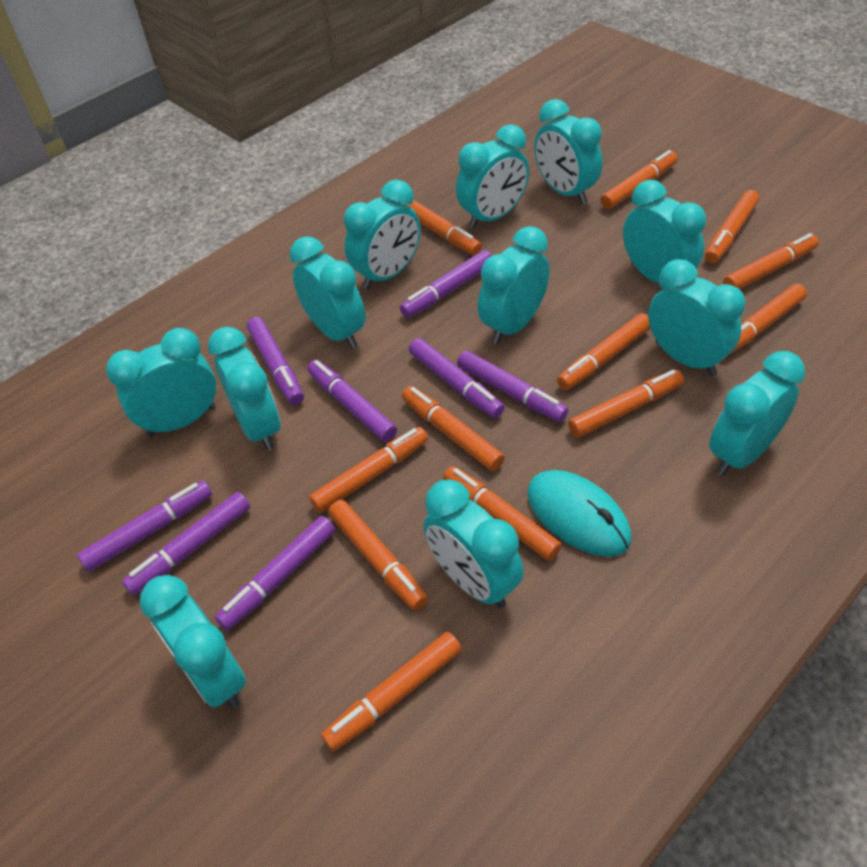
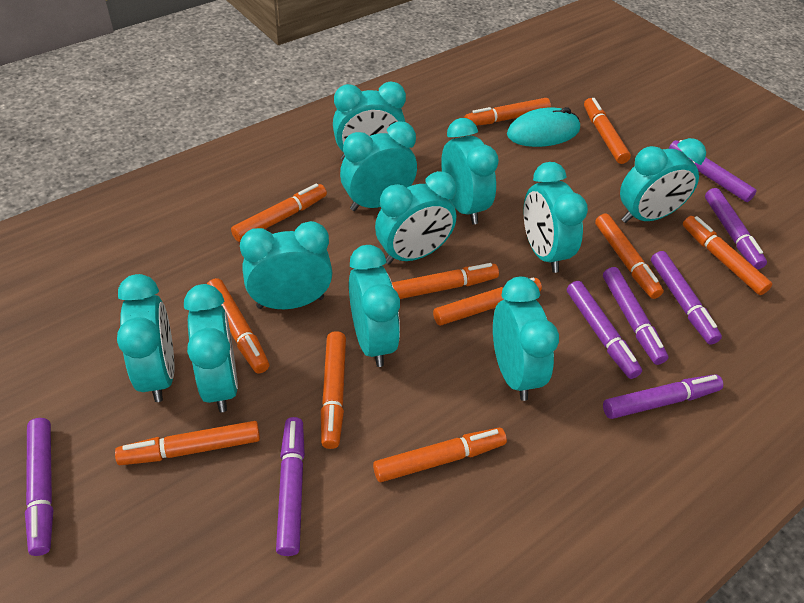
orange marker: 12 -> 11
turquoise clock: 12 -> 11

